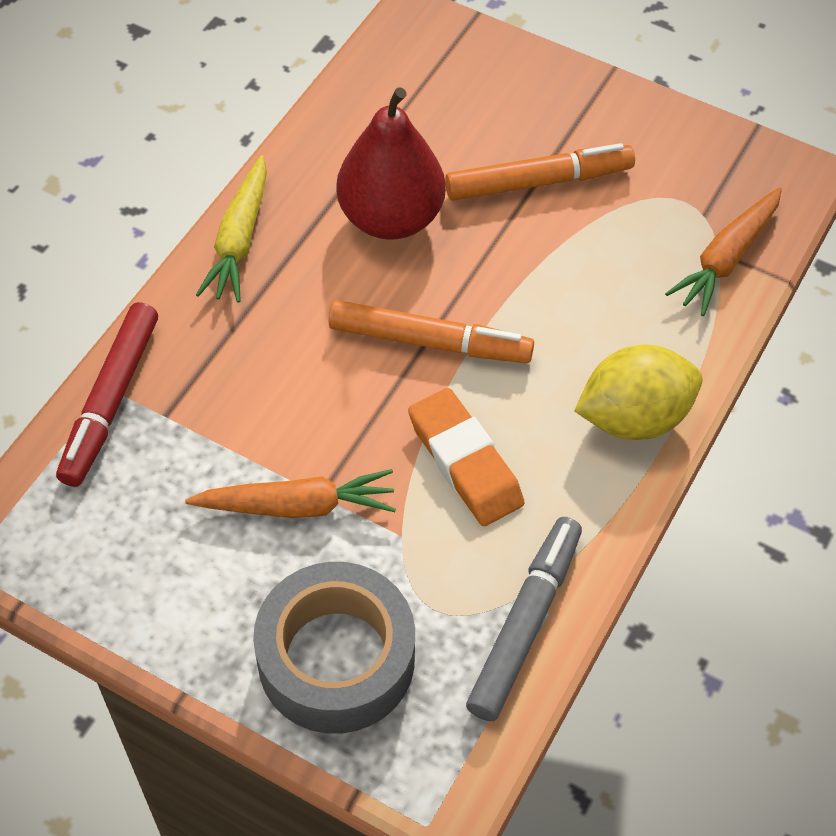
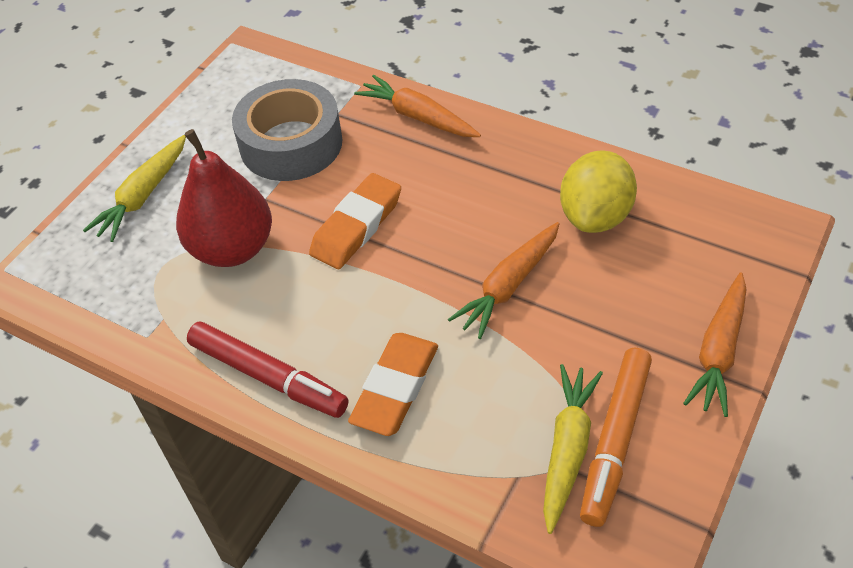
grey marker: 1 -> 0
orange carrot: 2 -> 3
orange eraser: 1 -> 2
orange marker: 2 -> 1
yellow carrot: 1 -> 2

